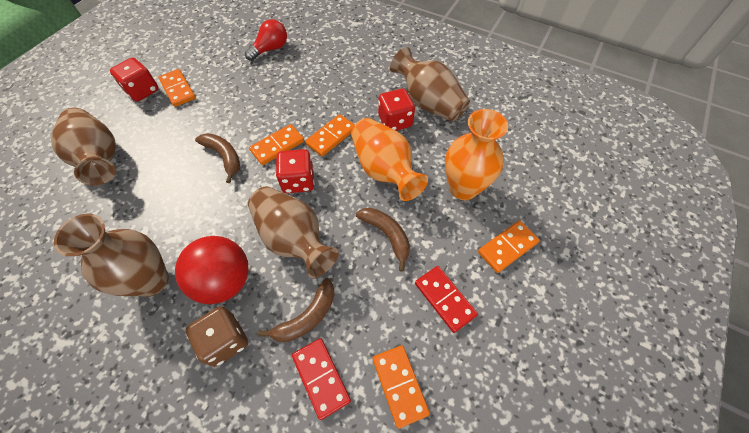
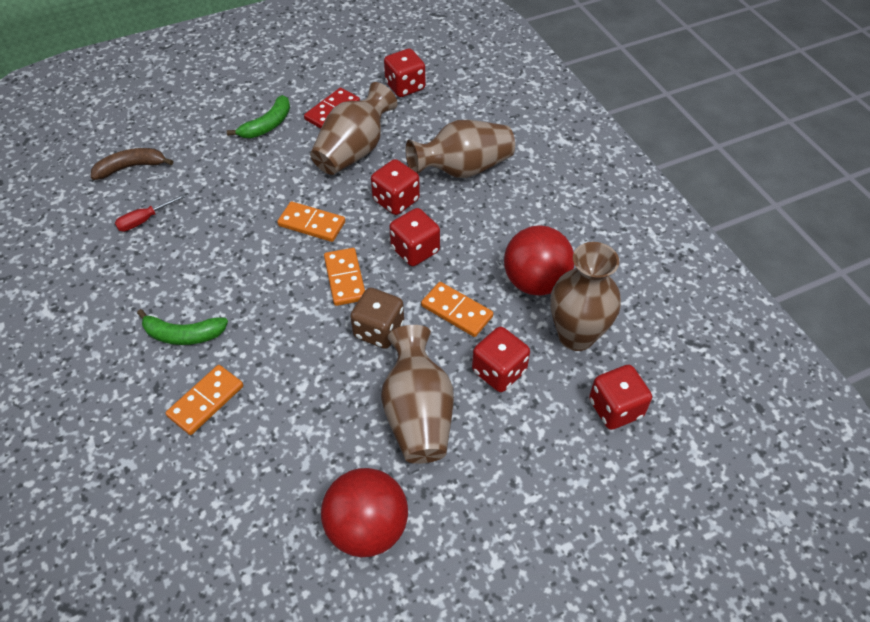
brown banana: 3 -> 1
green banana: 0 -> 2
orange domino: 5 -> 4
orange vase: 2 -> 0
red ball: 1 -> 2
red dice: 3 -> 5
red domino: 2 -> 1
red light bulb: 1 -> 0
red screwdriver: 0 -> 1

